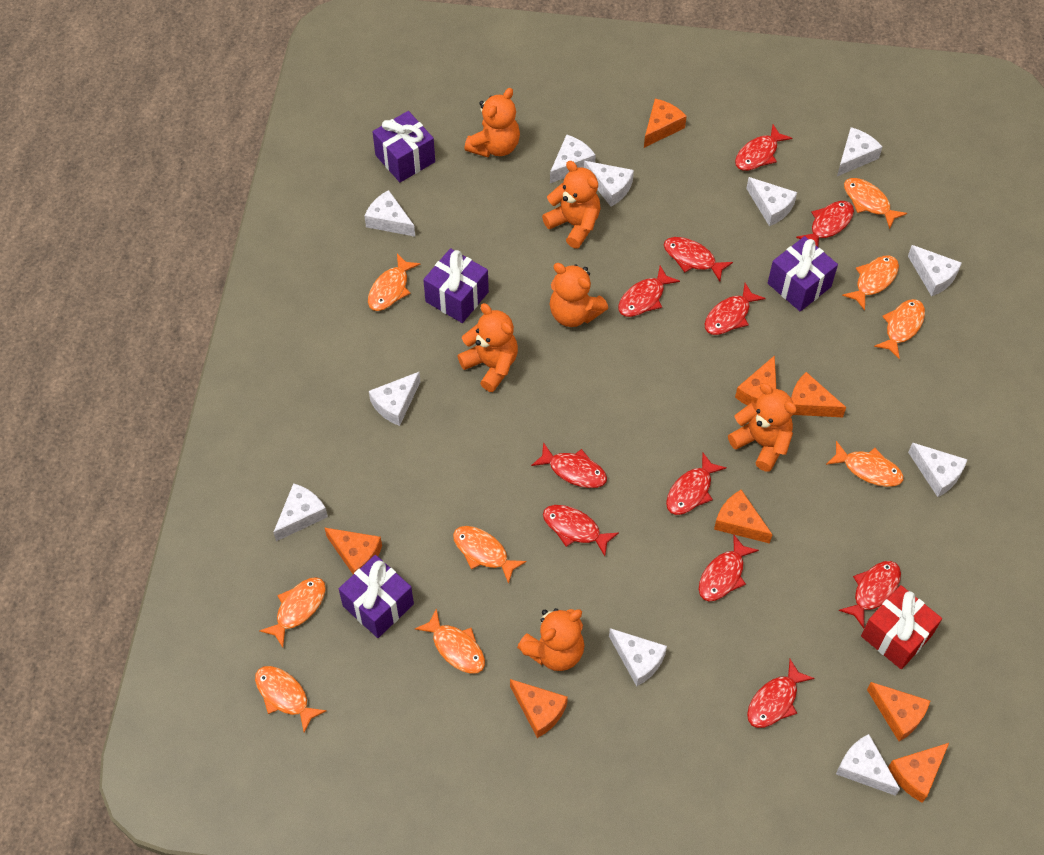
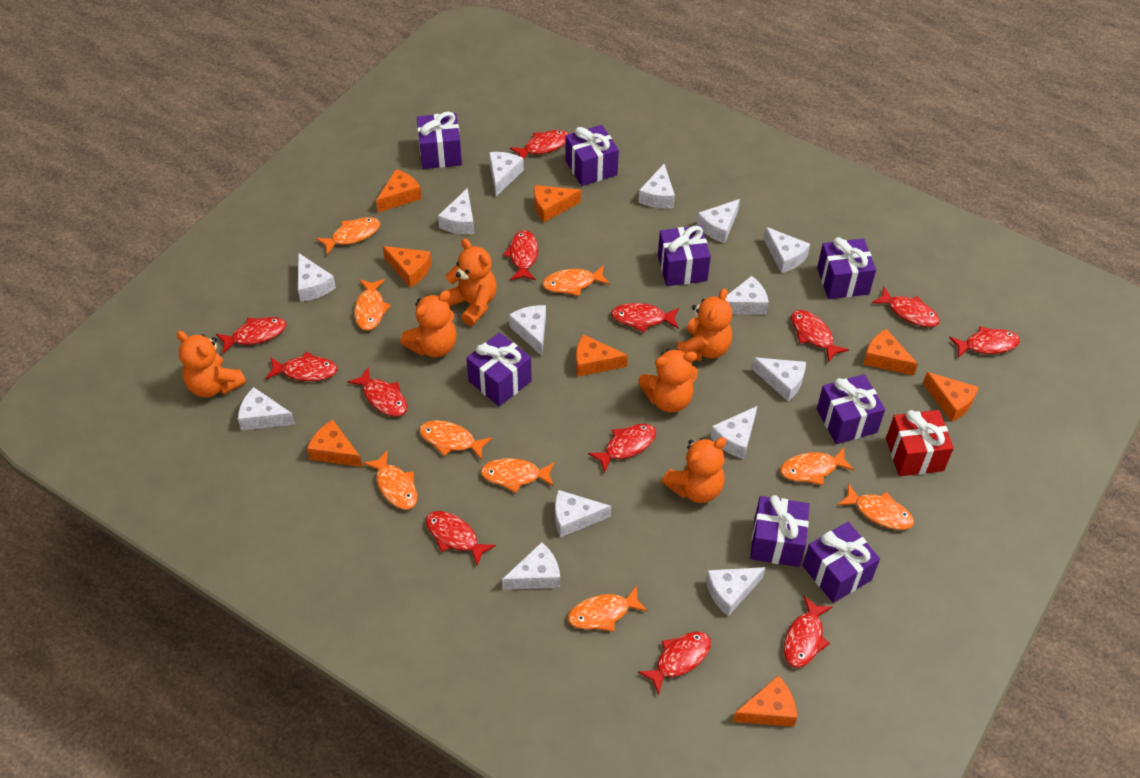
purple gift: 4 -> 8
red fish: 11 -> 13
white cheese: 11 -> 14

